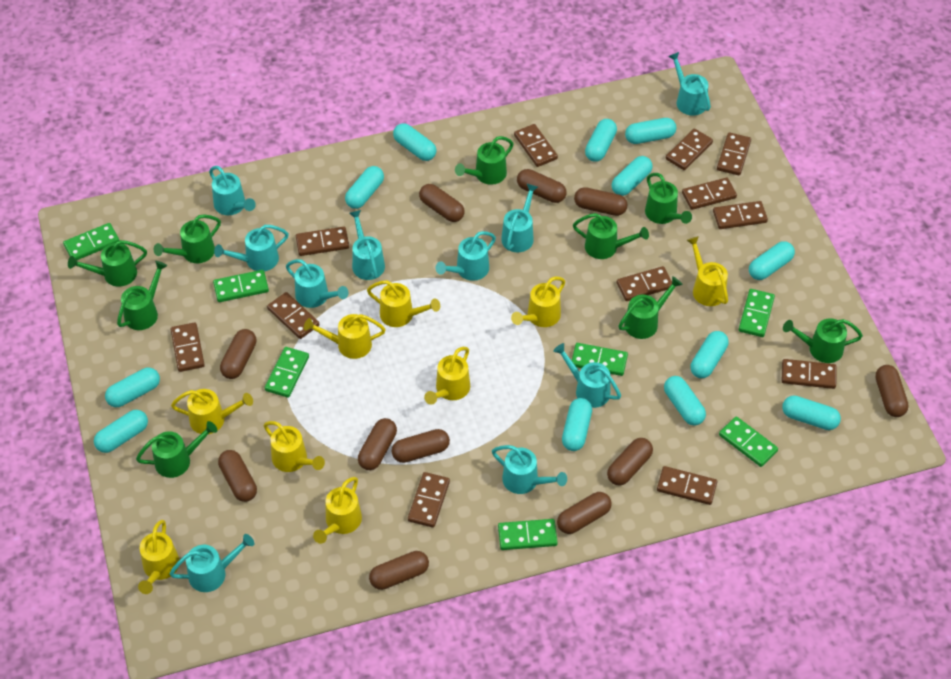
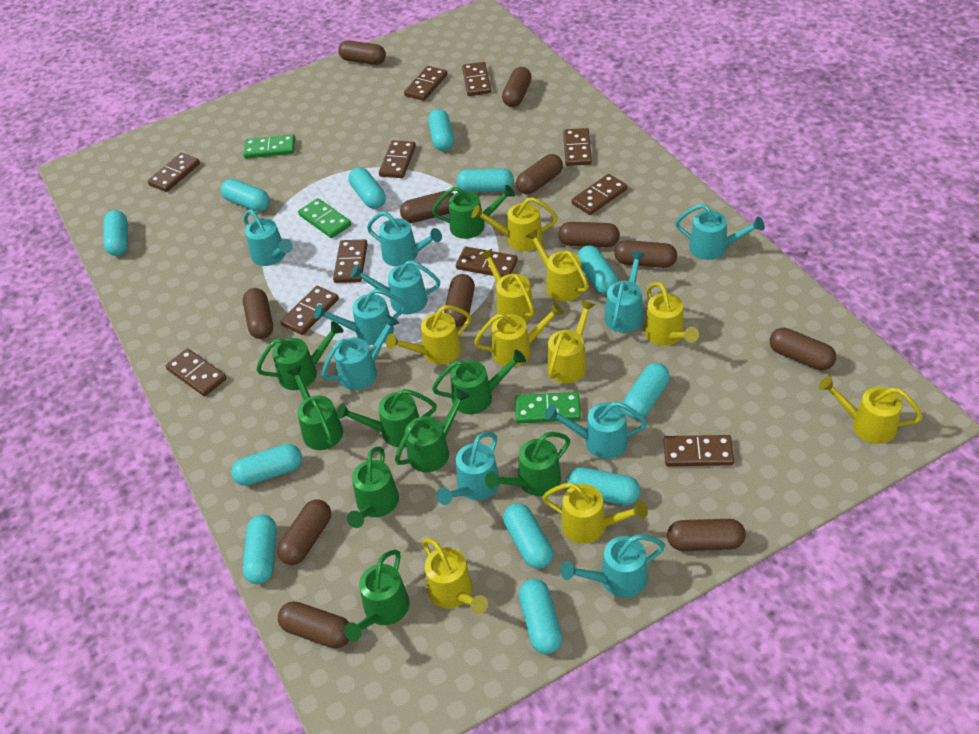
brown capsule: 11 -> 12
brown domino: 12 -> 11
green domino: 7 -> 3
yellow watering can: 9 -> 10

